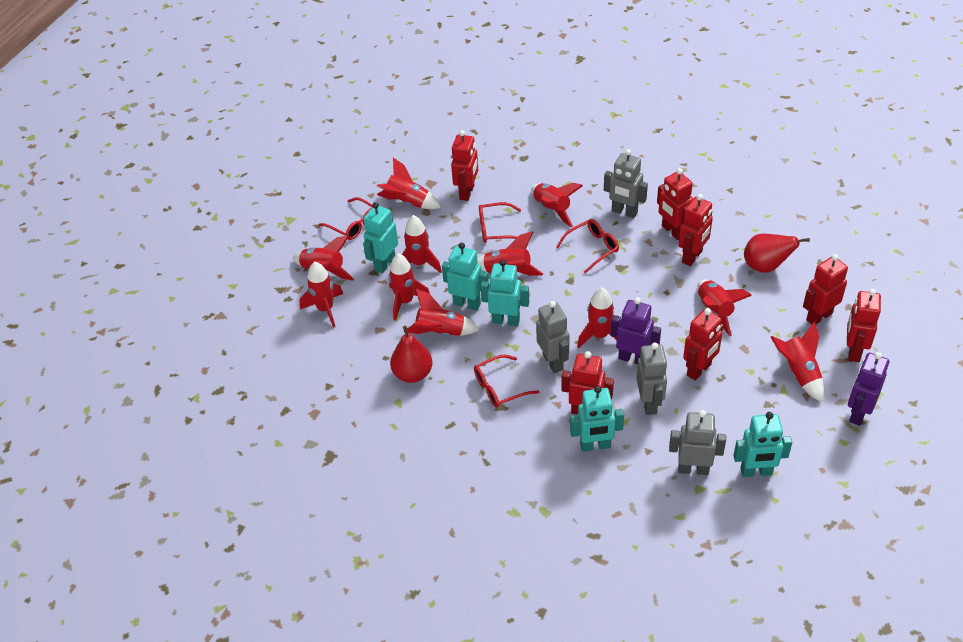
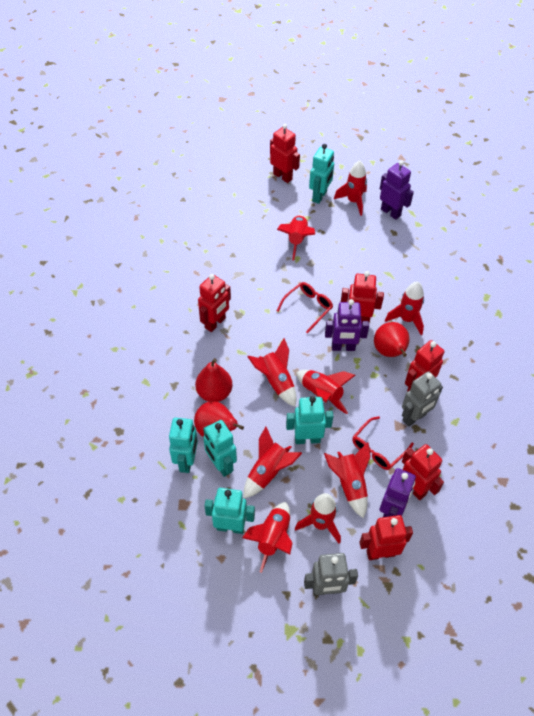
grey robot: 4 -> 2
purple robot: 2 -> 3
red glasses: 4 -> 2
red pear: 2 -> 3
red robot: 7 -> 6
red rocket: 11 -> 9

